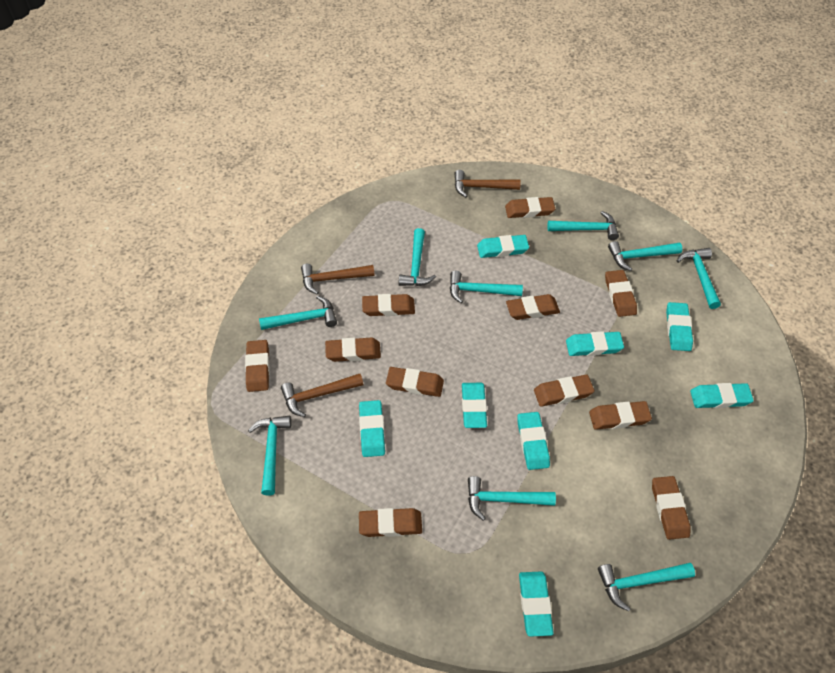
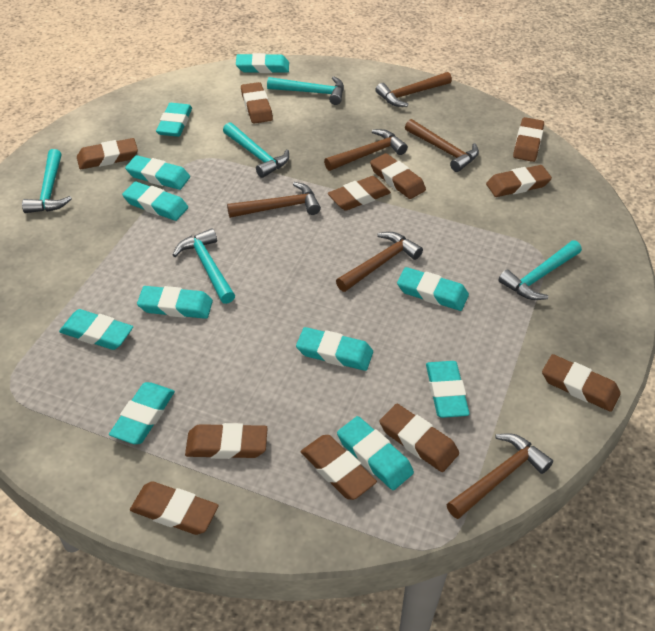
brown hammer: 3 -> 6
turquoise eraser: 8 -> 11
turquoise hammer: 9 -> 5

